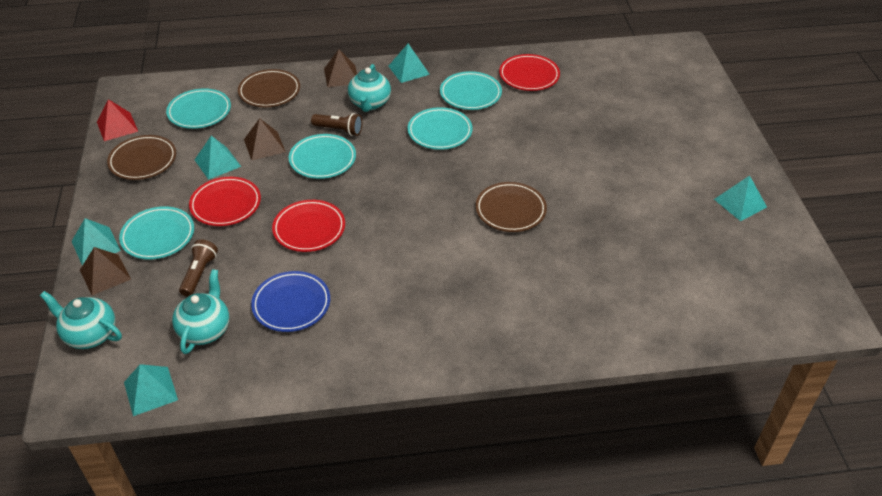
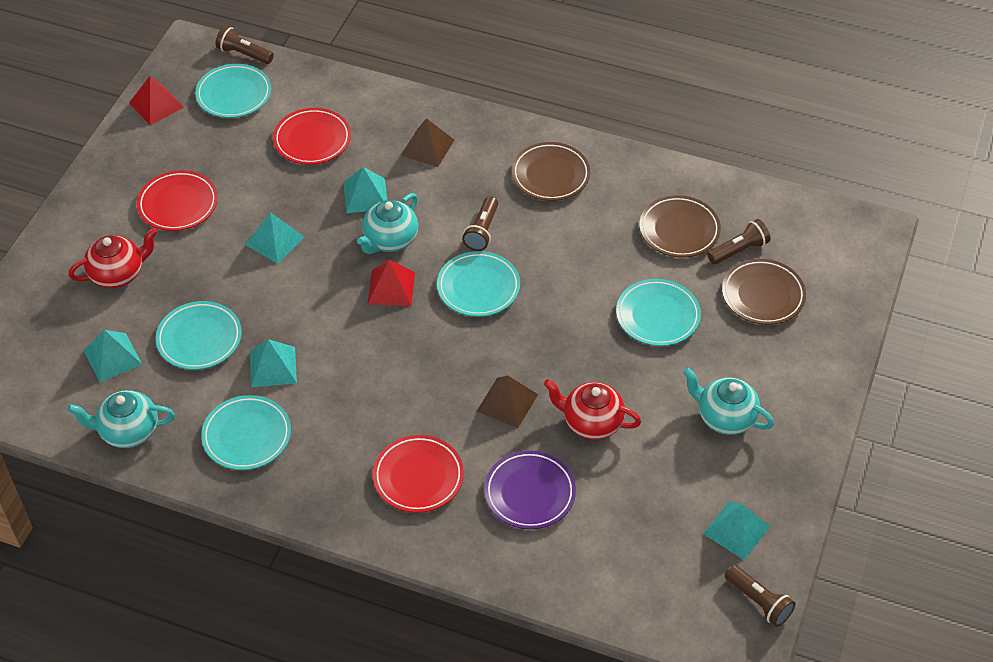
blue plate: 1 -> 0
brown flashlight: 2 -> 4
brown pyramid: 3 -> 2
purple plate: 0 -> 1
red pyramid: 1 -> 2
red teapot: 0 -> 2

